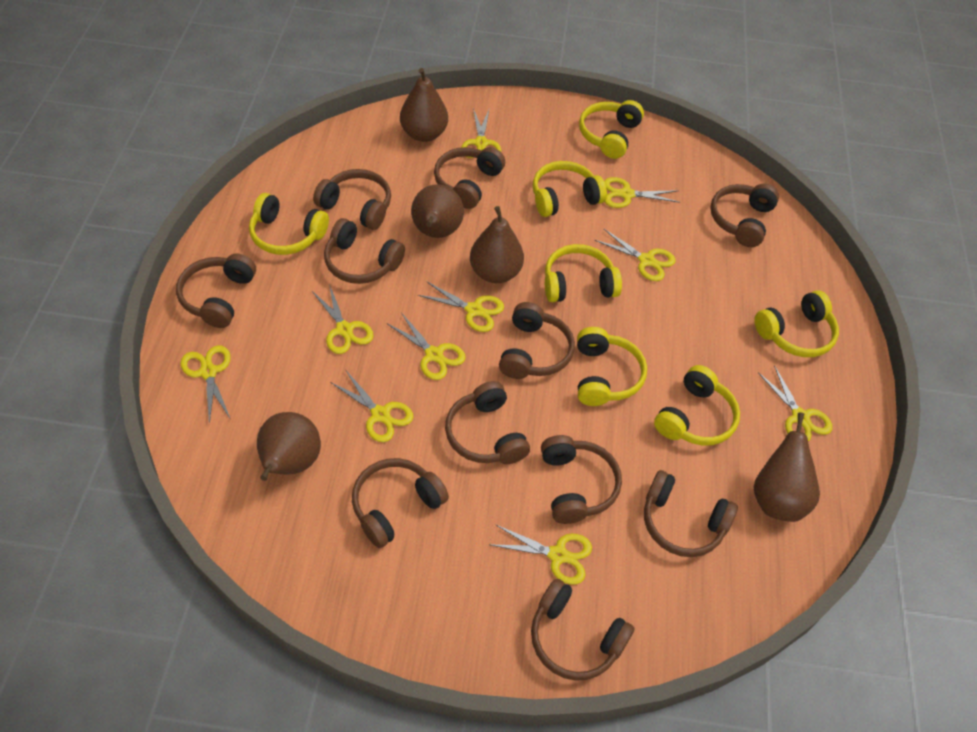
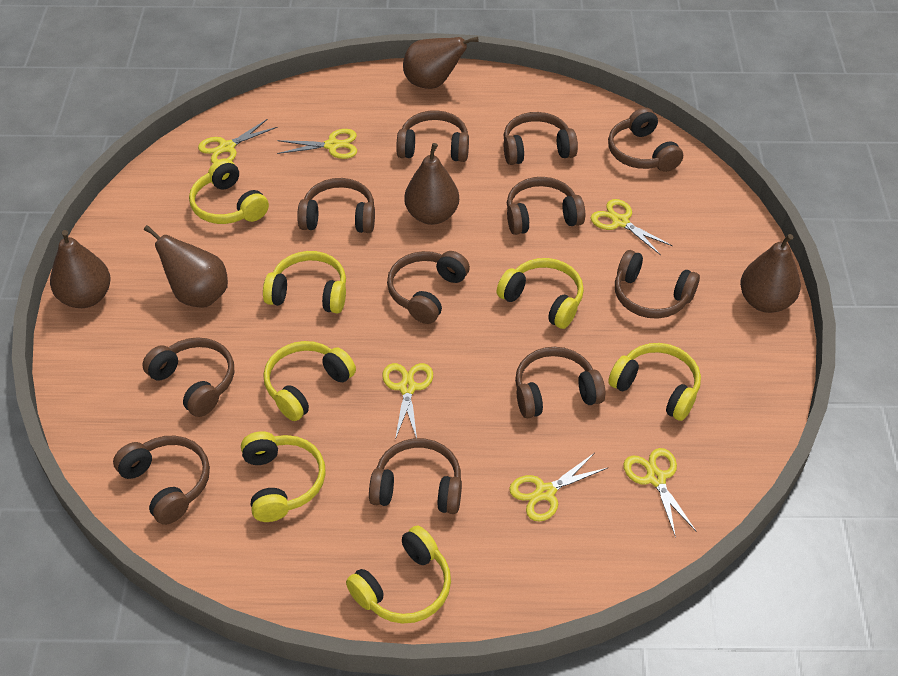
yellow scissors: 10 -> 6

